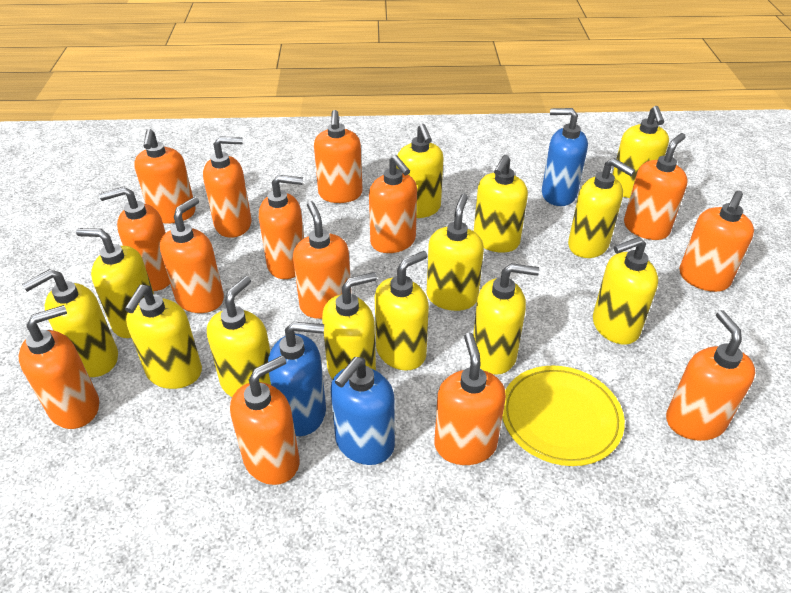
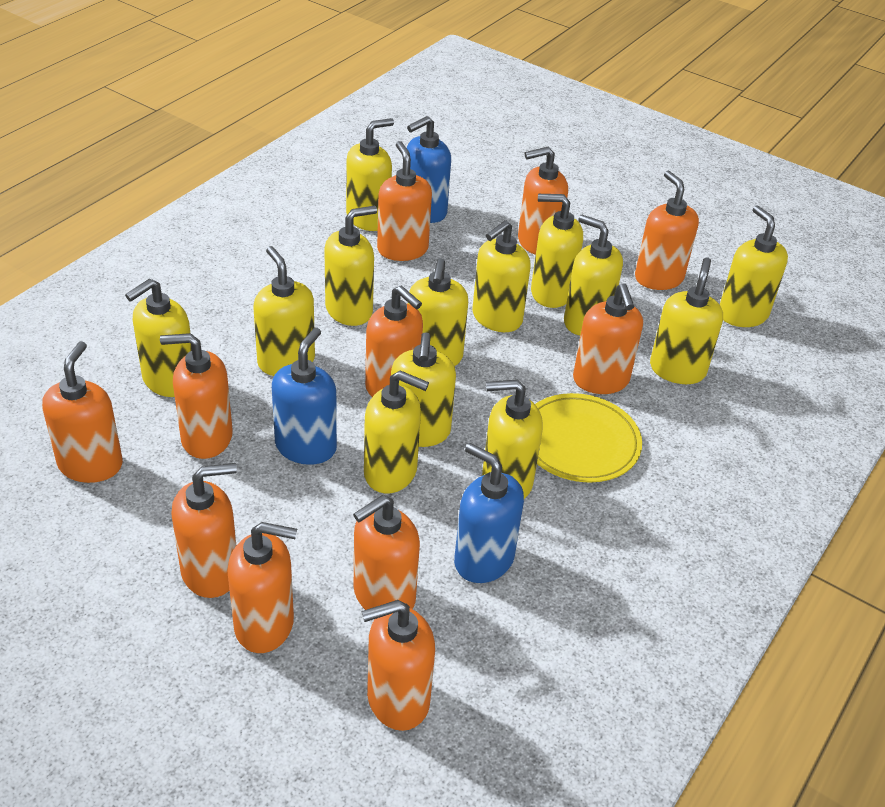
orange soap dispenser: 14 -> 11

